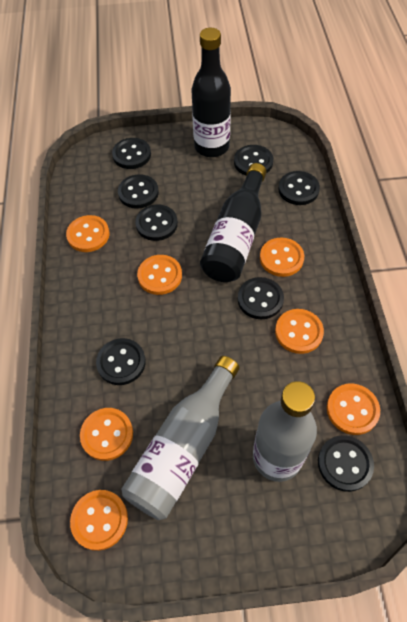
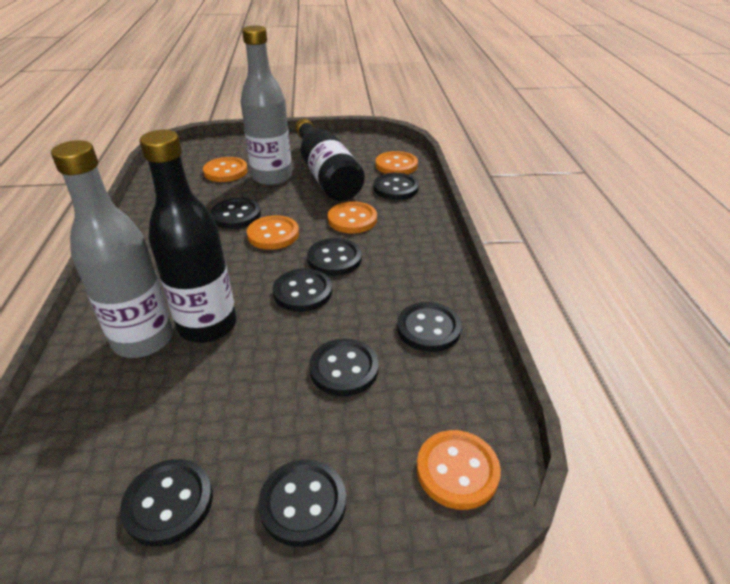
orange button: 7 -> 5

